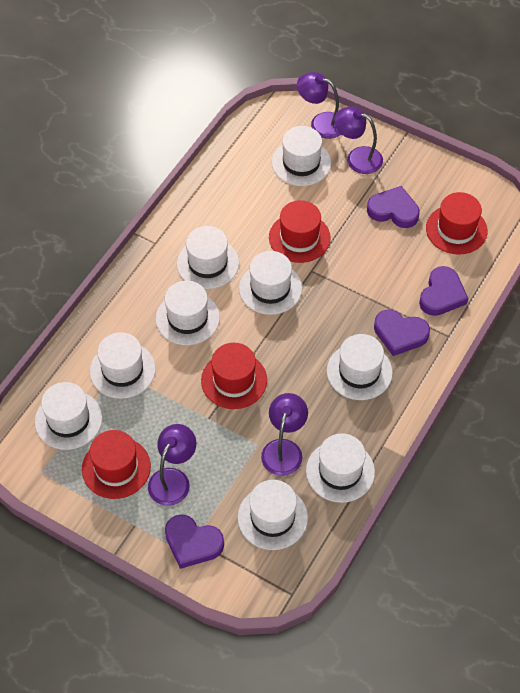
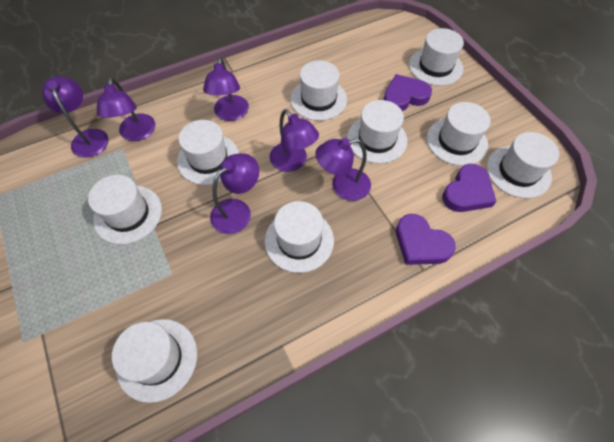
purple heart: 4 -> 3
purple lamp: 4 -> 6
red hat: 4 -> 0

